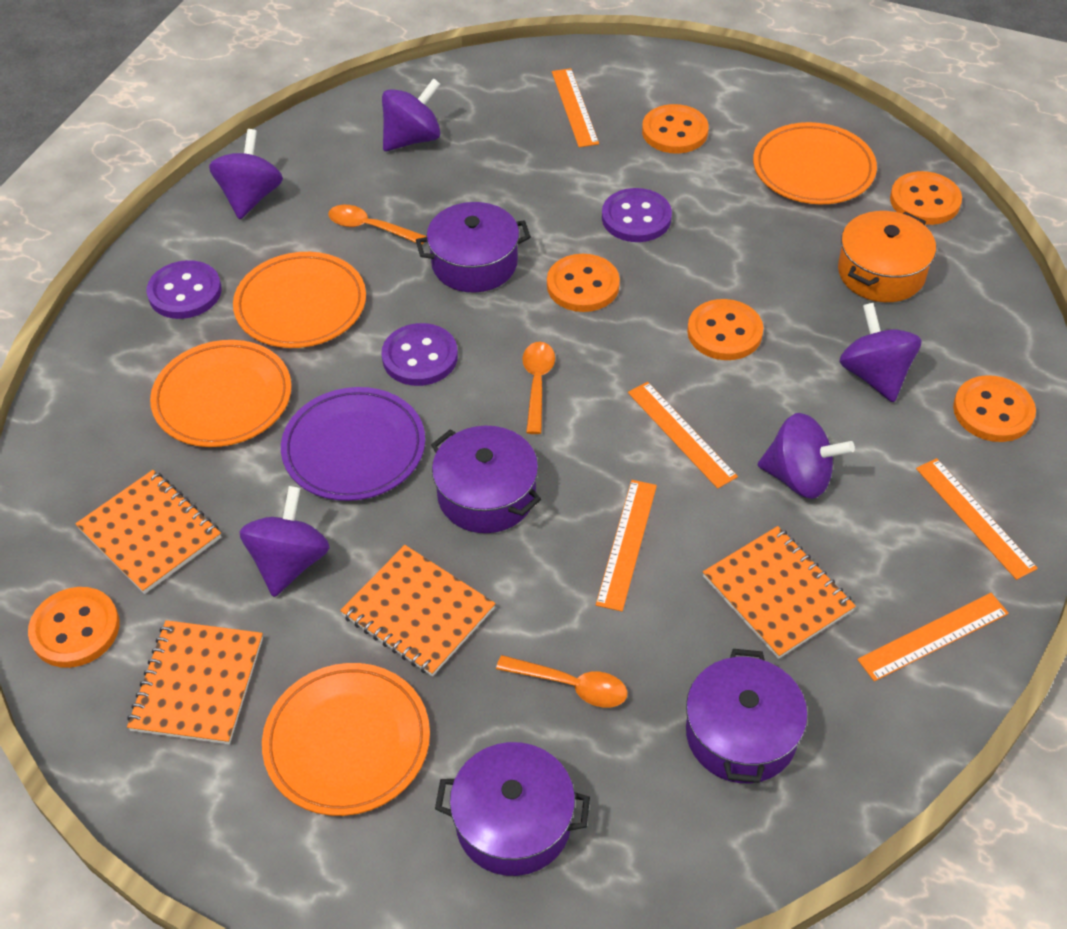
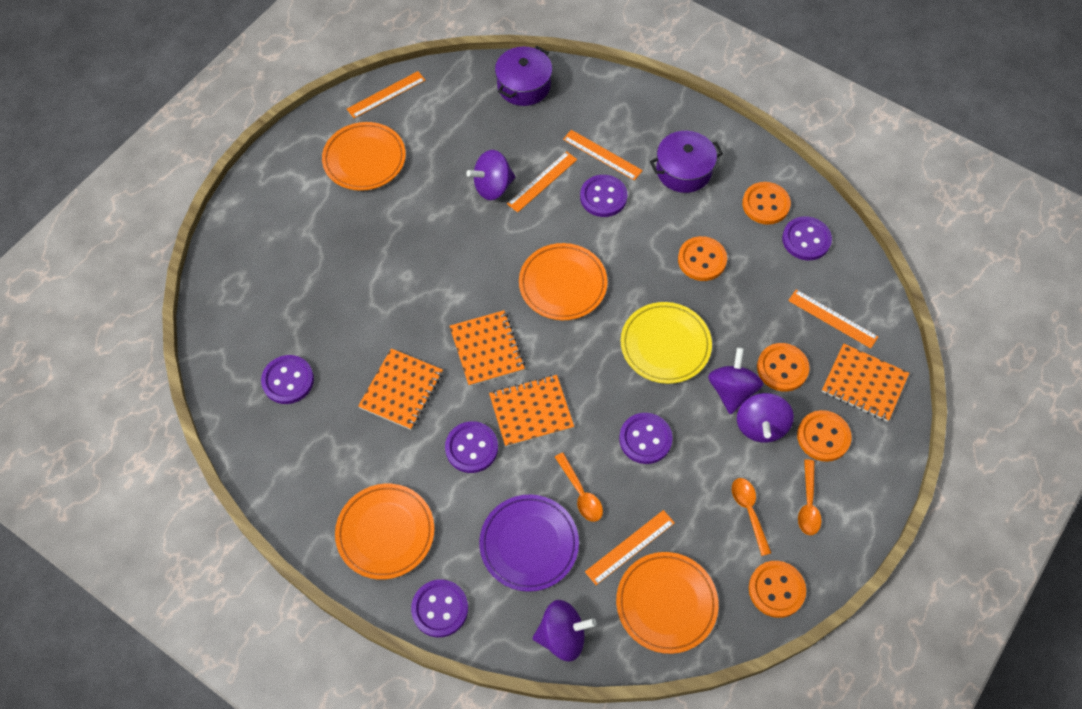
orange button: 6 -> 5
orange pot: 1 -> 0
purple button: 3 -> 6
purple pot: 4 -> 2
purple spinning top: 5 -> 4
yellow plate: 0 -> 1

